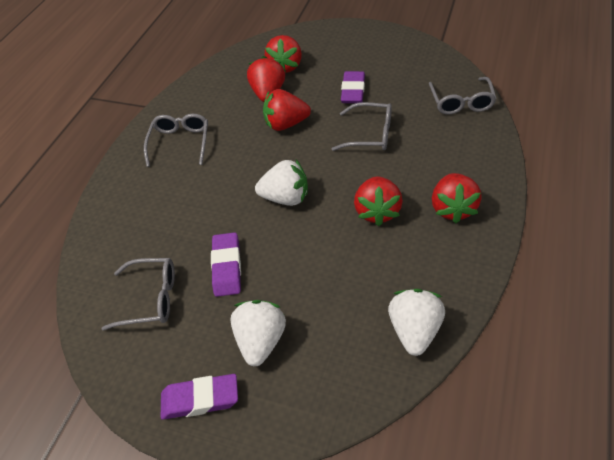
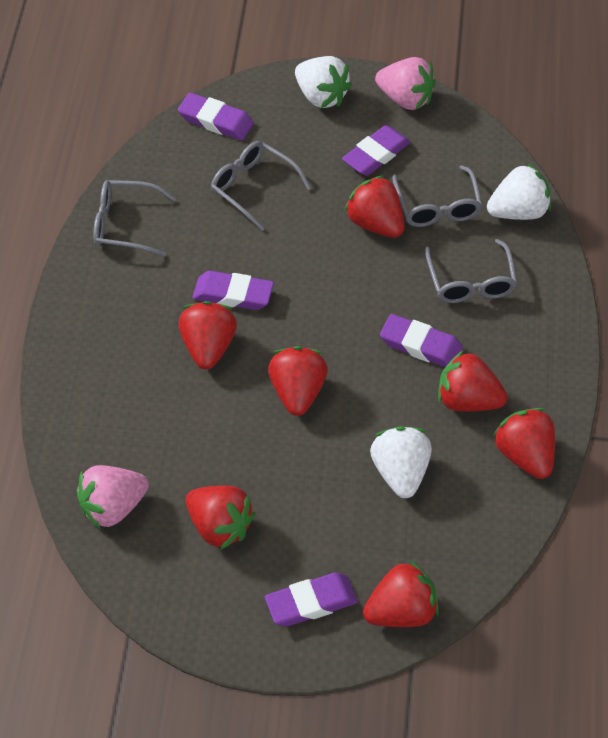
pink strawberry: 0 -> 2
purple eraser: 3 -> 5
red strawberry: 5 -> 7

